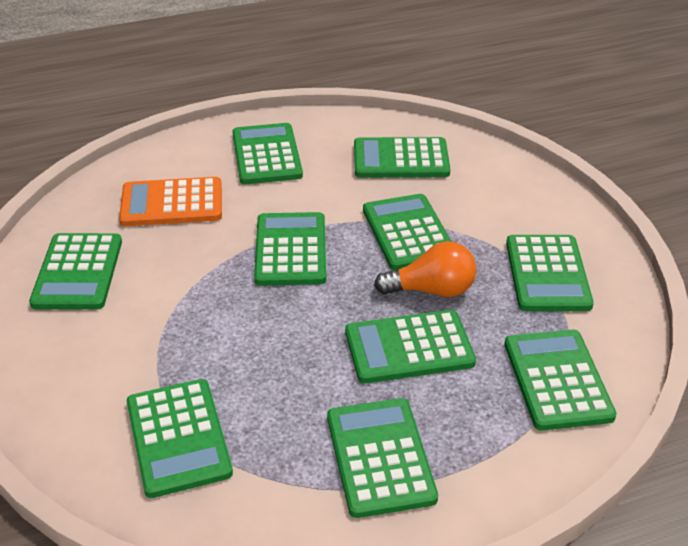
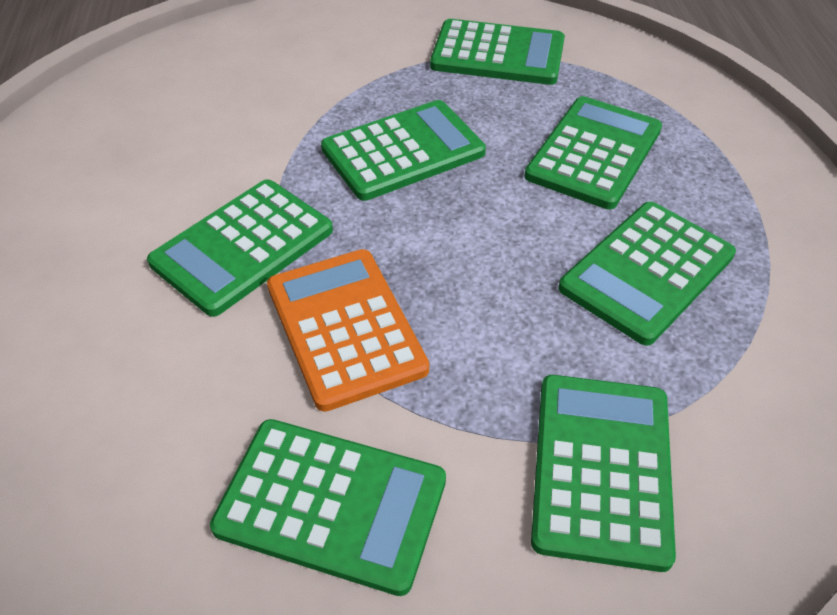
green calculator: 10 -> 7
orange light bulb: 1 -> 0

